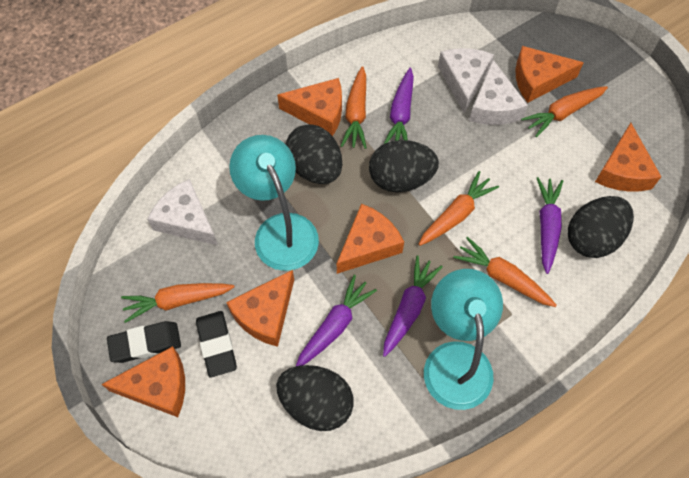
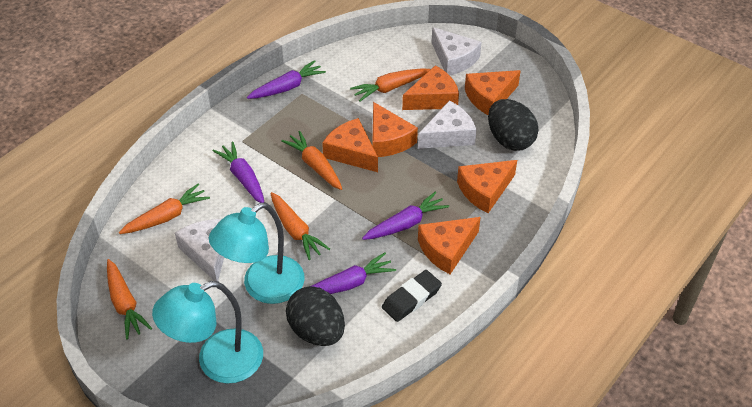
black egg: 4 -> 2
black eraser: 2 -> 1

